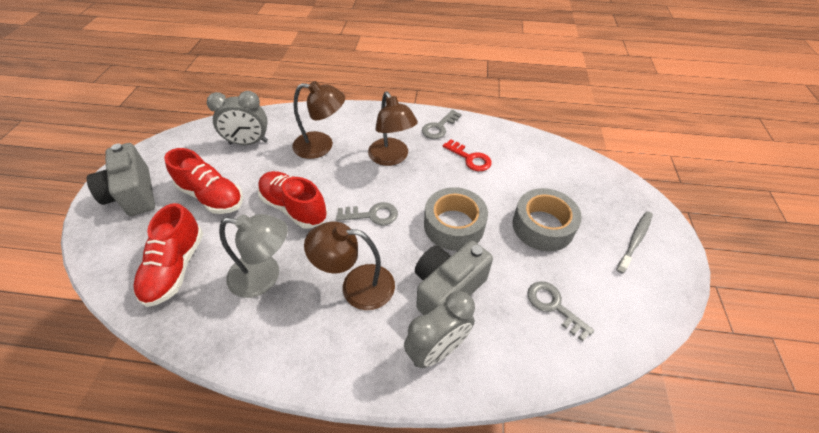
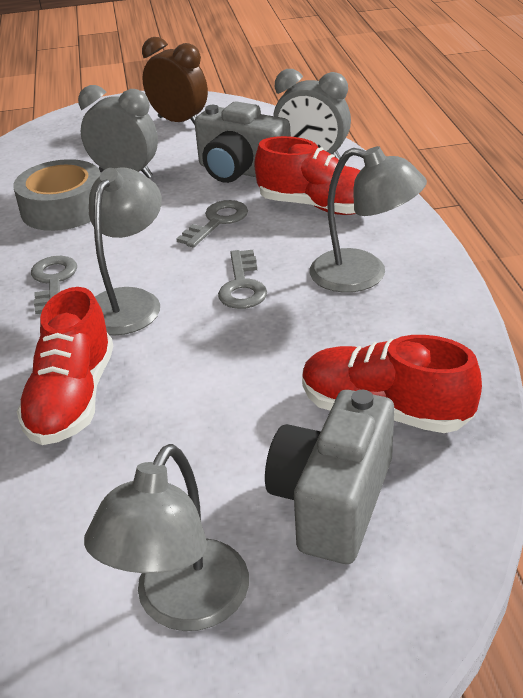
brown clock: 0 -> 1
brown lamp: 3 -> 0
grey lamp: 1 -> 3
grey tape: 2 -> 1
grey toothbrush: 1 -> 0
red key: 1 -> 0

